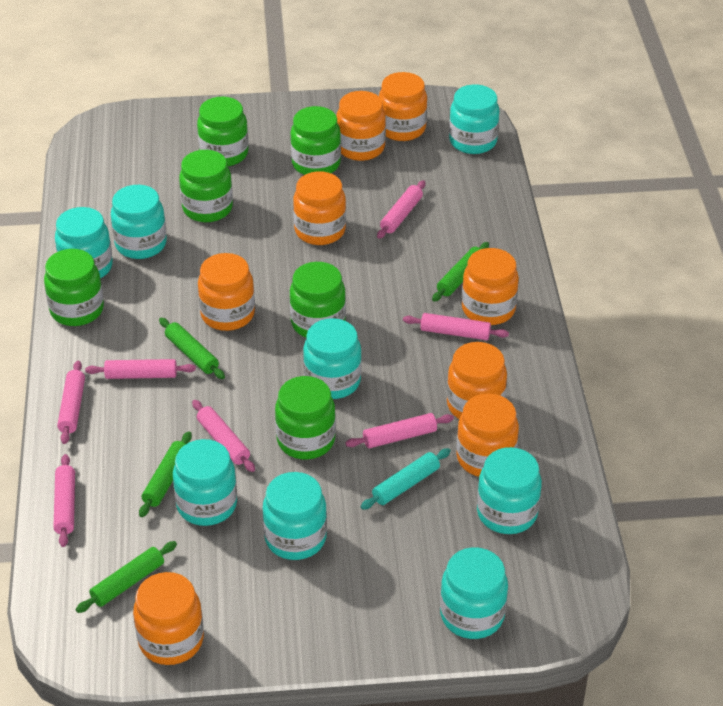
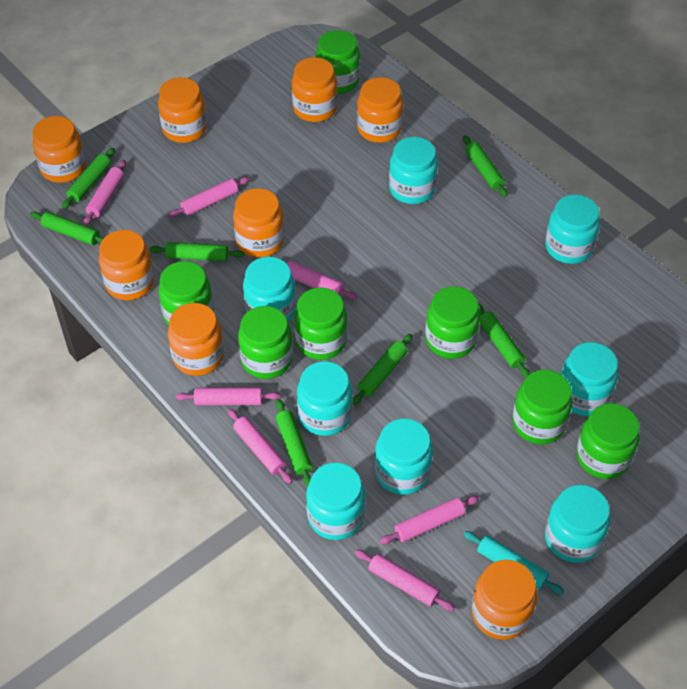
green jar: 6 -> 7
green rolling pin: 4 -> 7

